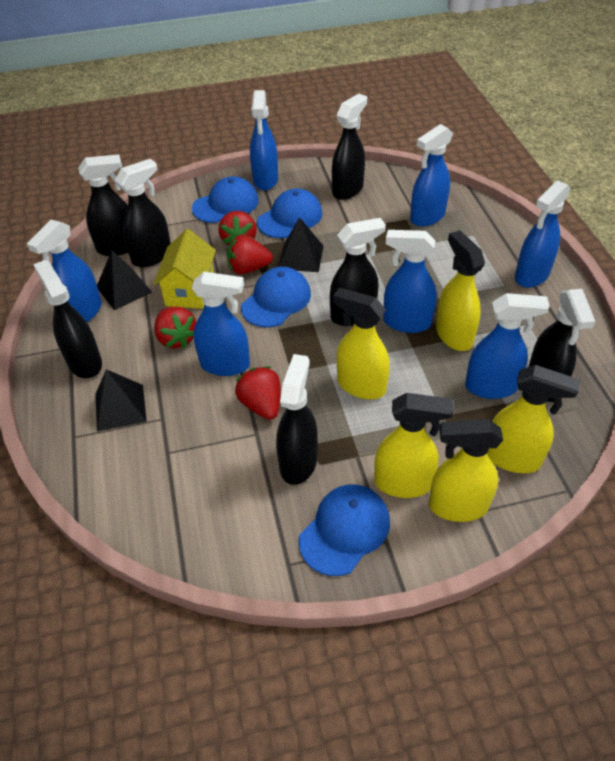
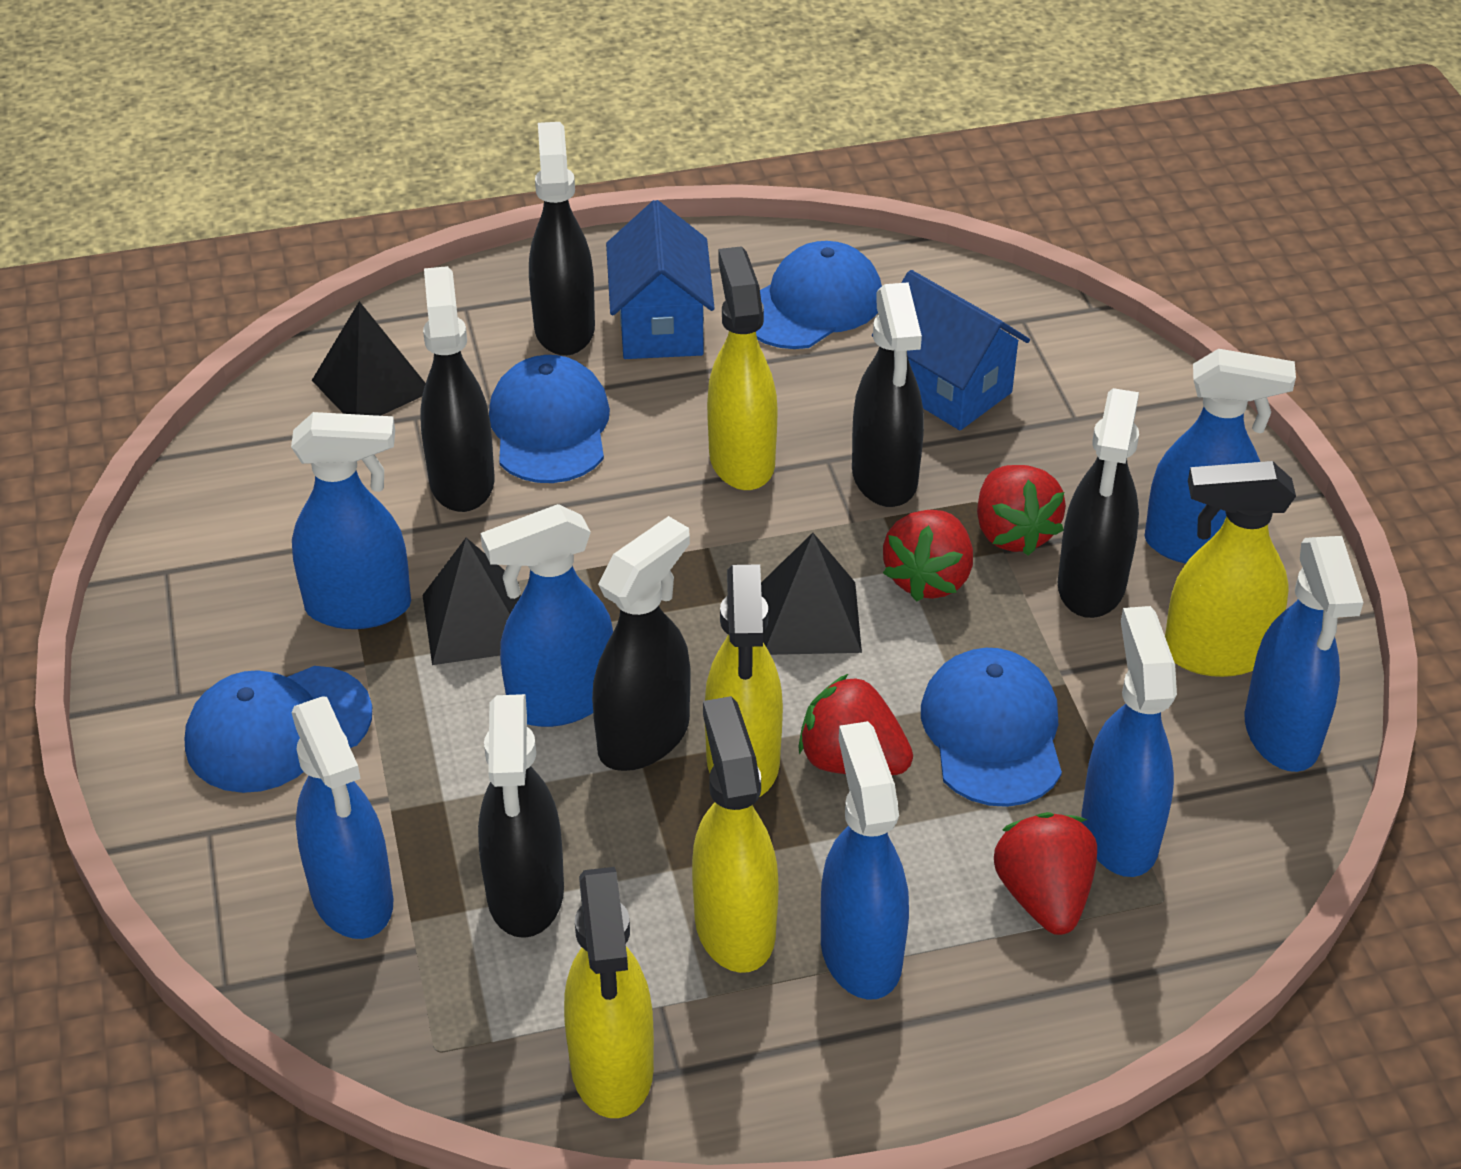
black spray bottle: 7 -> 6
blue house: 0 -> 2
yellow house: 1 -> 0

